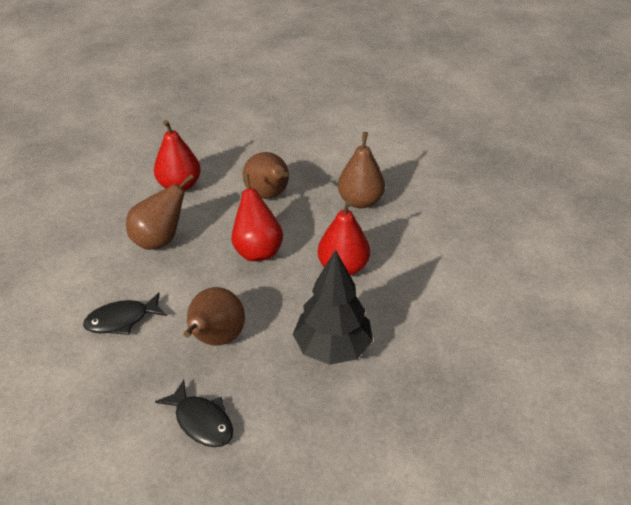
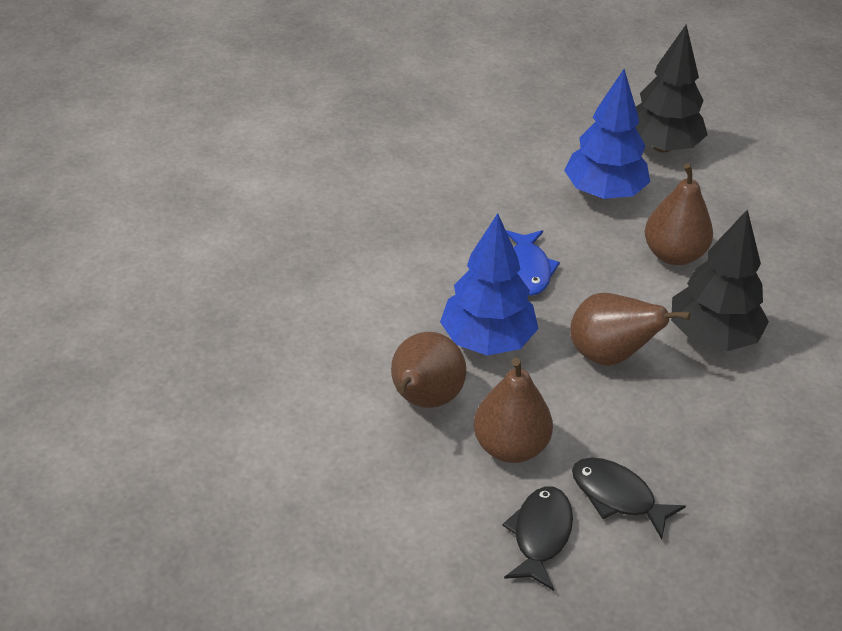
black tree: 1 -> 2
blue fish: 0 -> 1
blue tree: 0 -> 2
red pear: 3 -> 0

